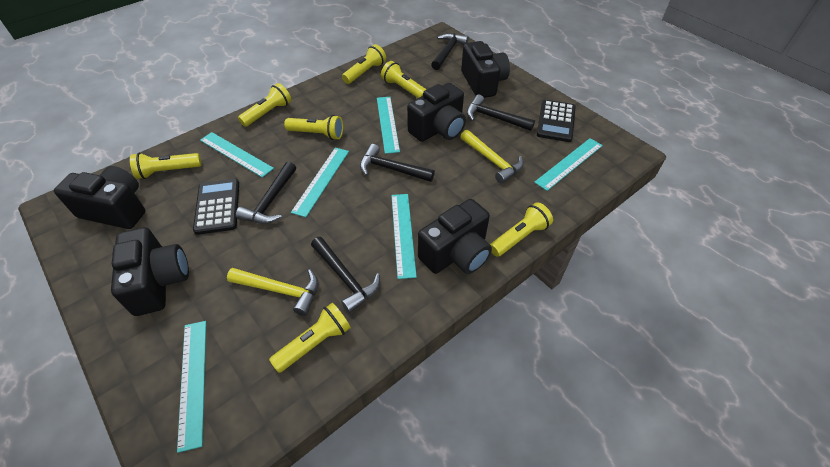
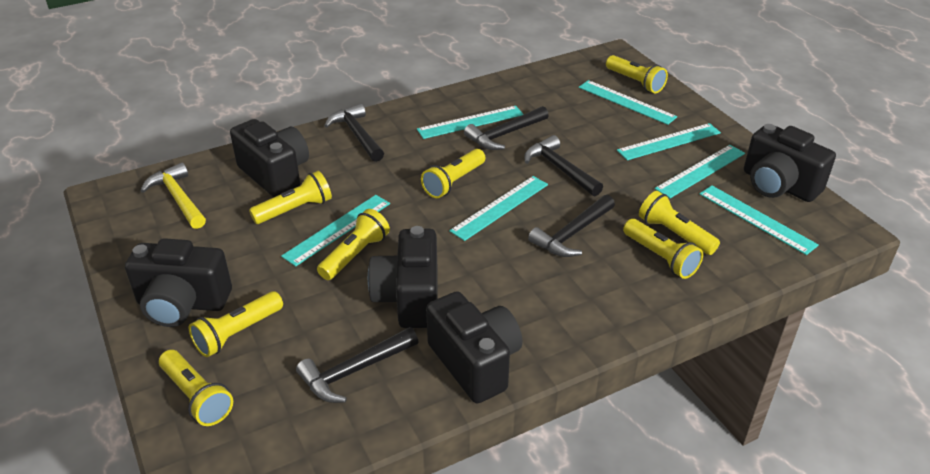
black calculator: 2 -> 0
turquoise ruler: 6 -> 7
yellow flashlight: 7 -> 8
yellow hammer: 2 -> 1

